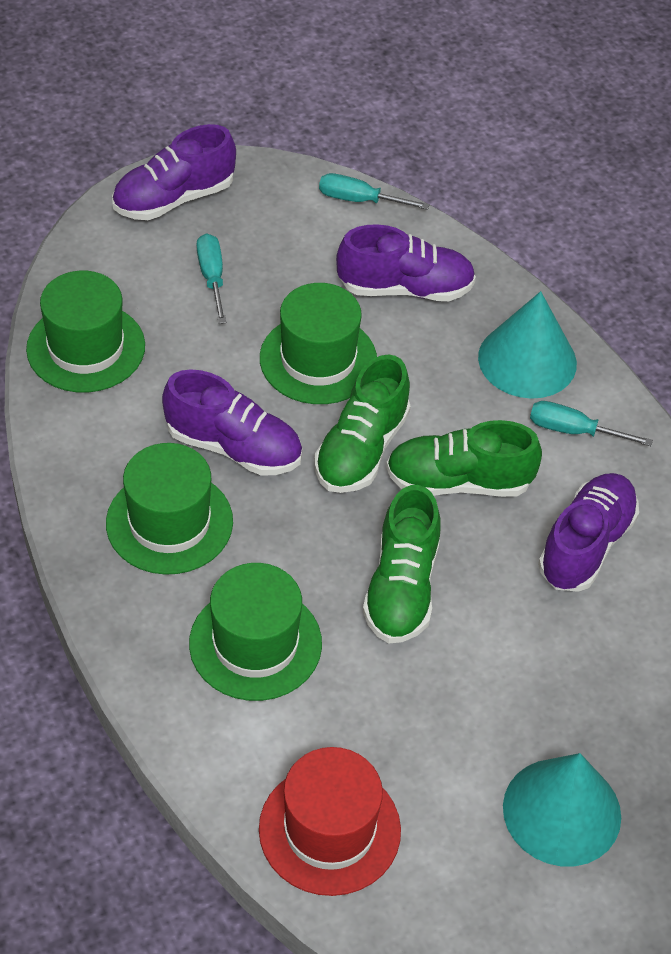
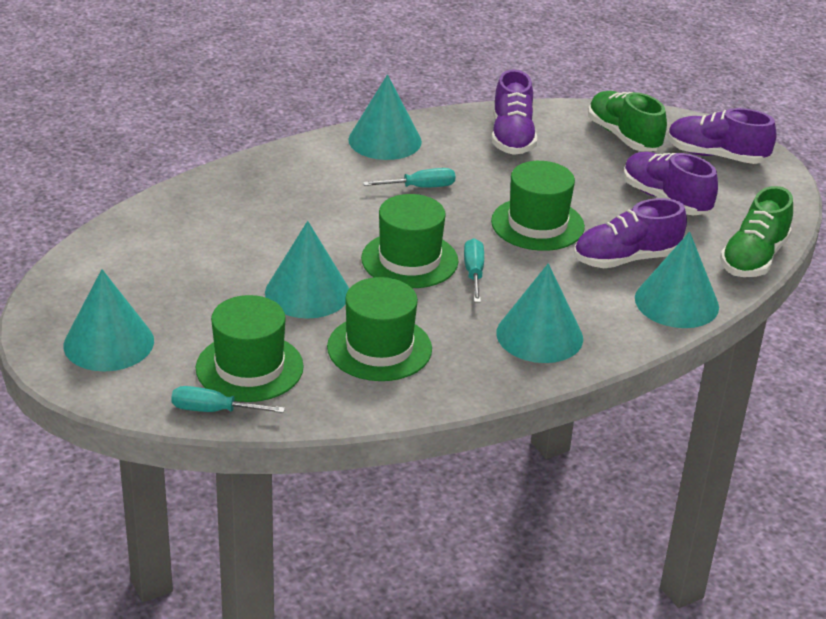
green shoe: 3 -> 2
red hat: 1 -> 0
turquoise cone: 2 -> 5

